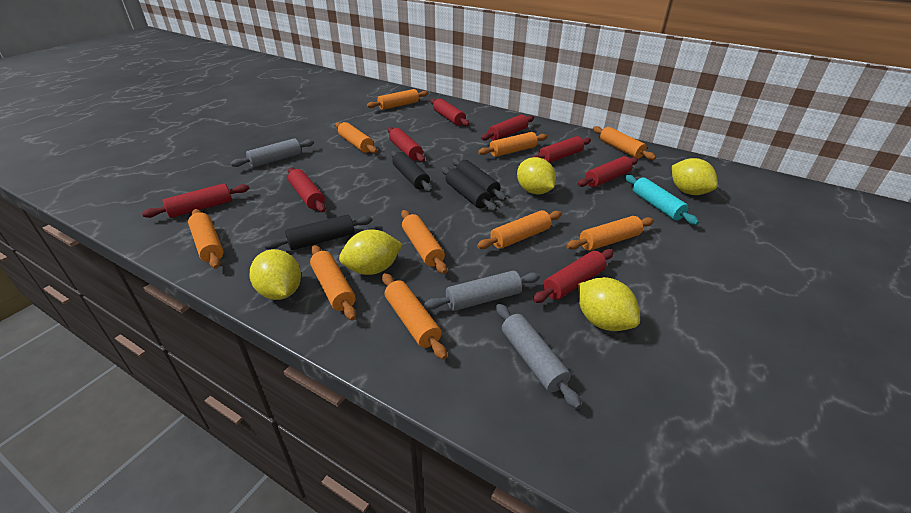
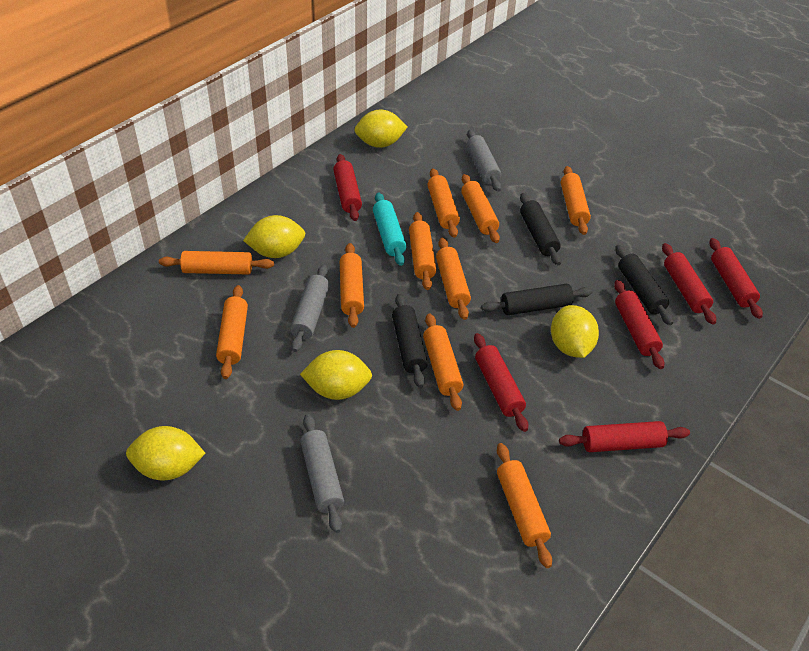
red rolling pin: 8 -> 6

